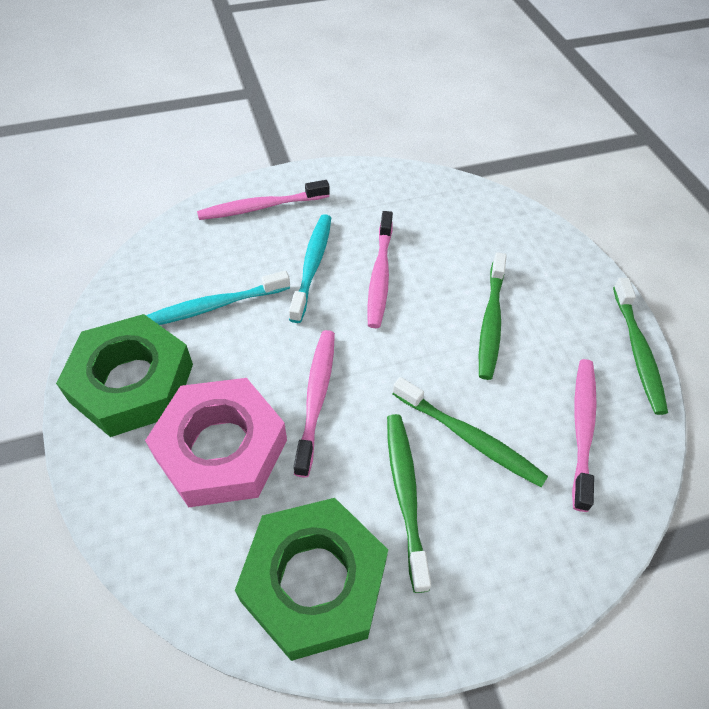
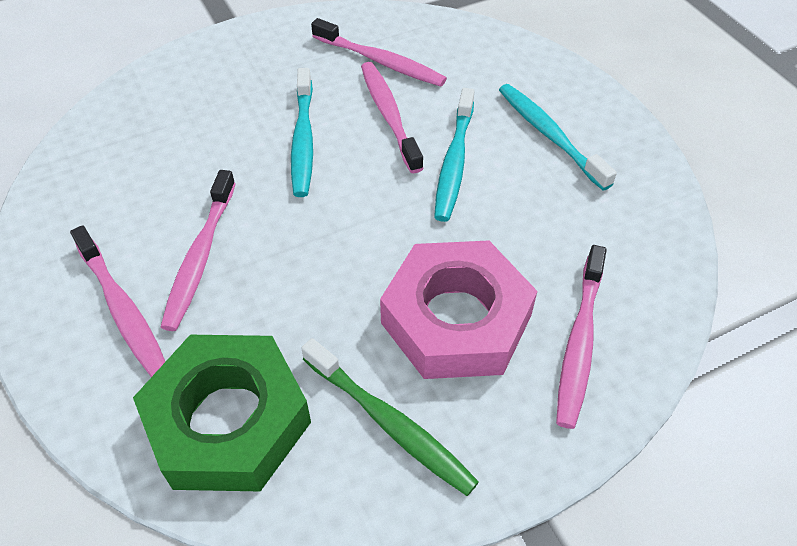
green nut: 2 -> 1
green toothbrush: 4 -> 1
pink toothbrush: 4 -> 5
turquoise toothbrush: 2 -> 3

